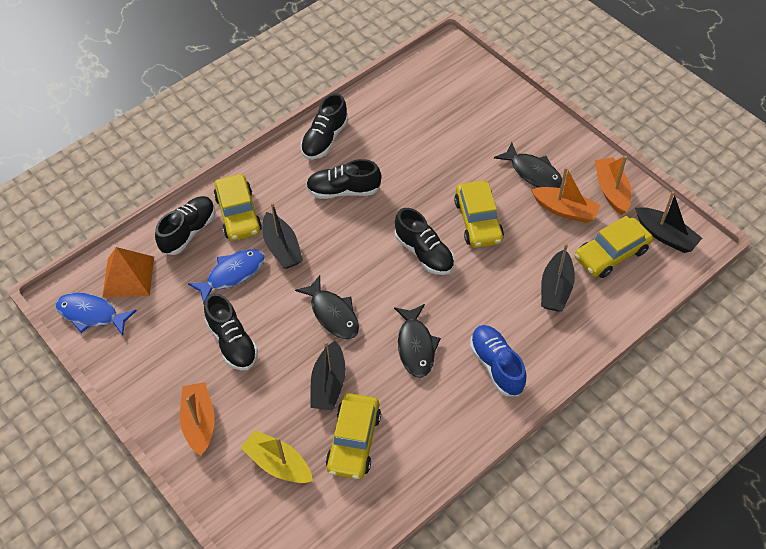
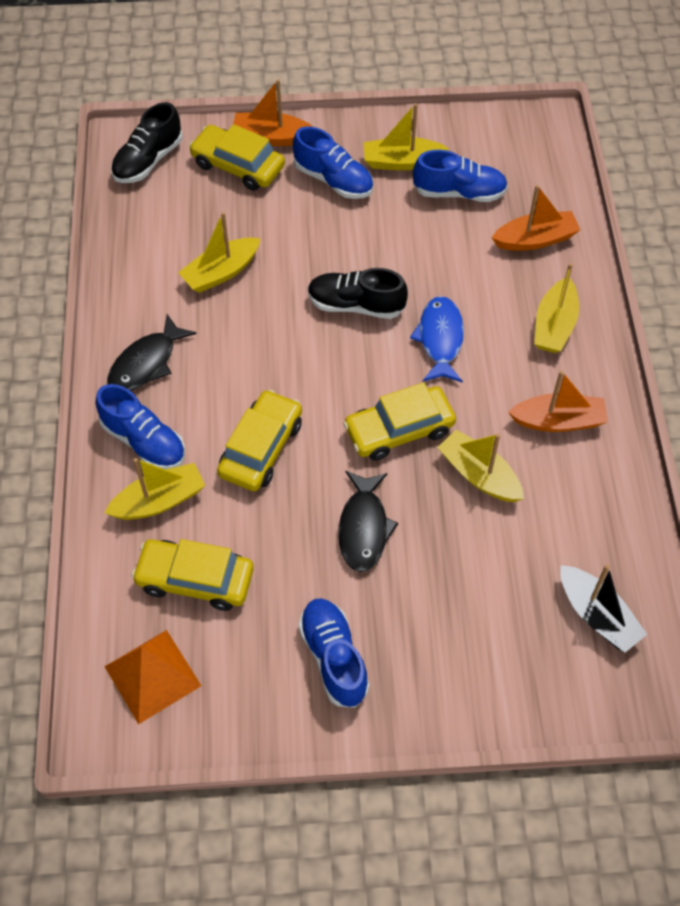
black boat: 4 -> 1
black fish: 3 -> 2
black shoe: 5 -> 2
blue fish: 2 -> 1
blue shoe: 1 -> 4
yellow boat: 1 -> 5

